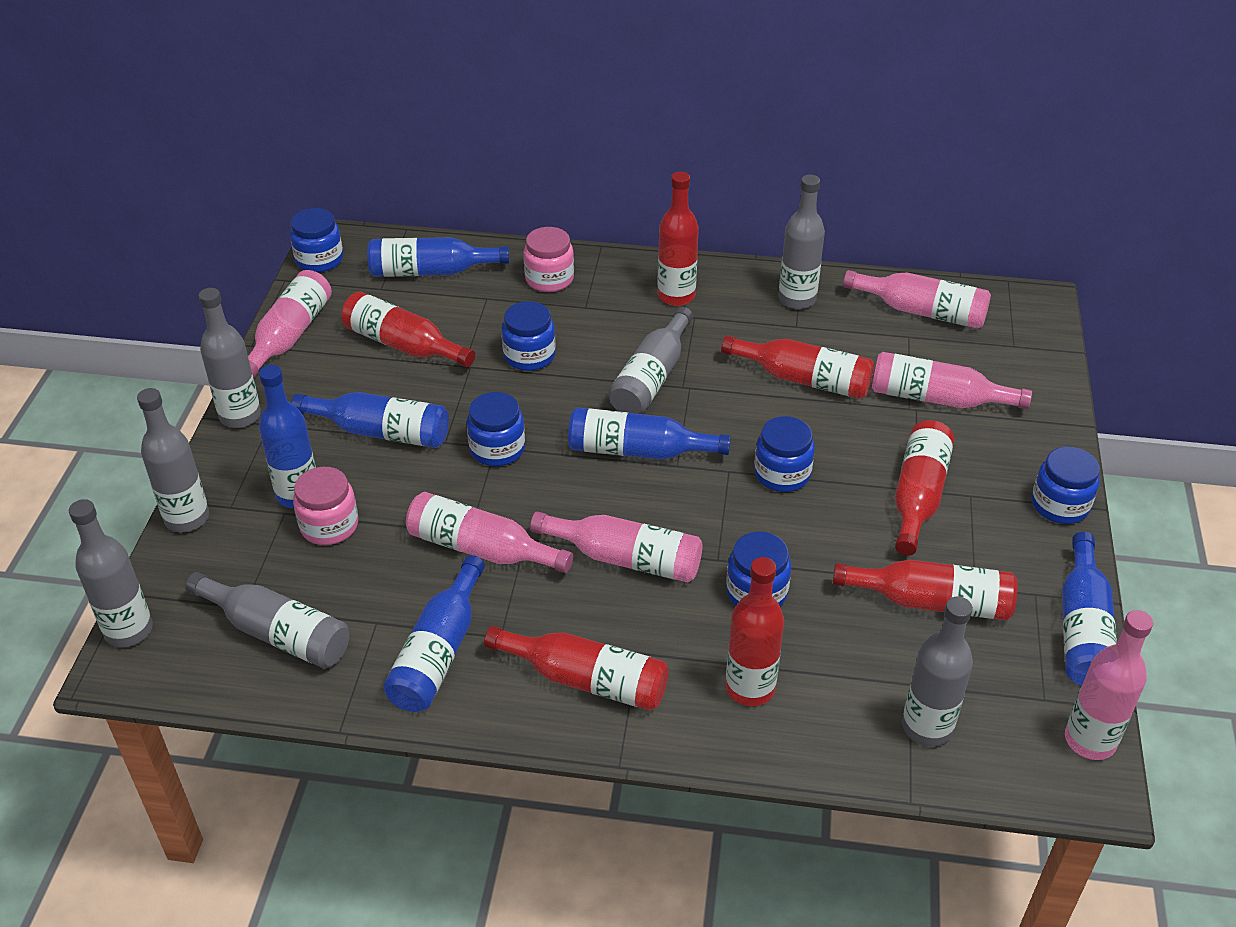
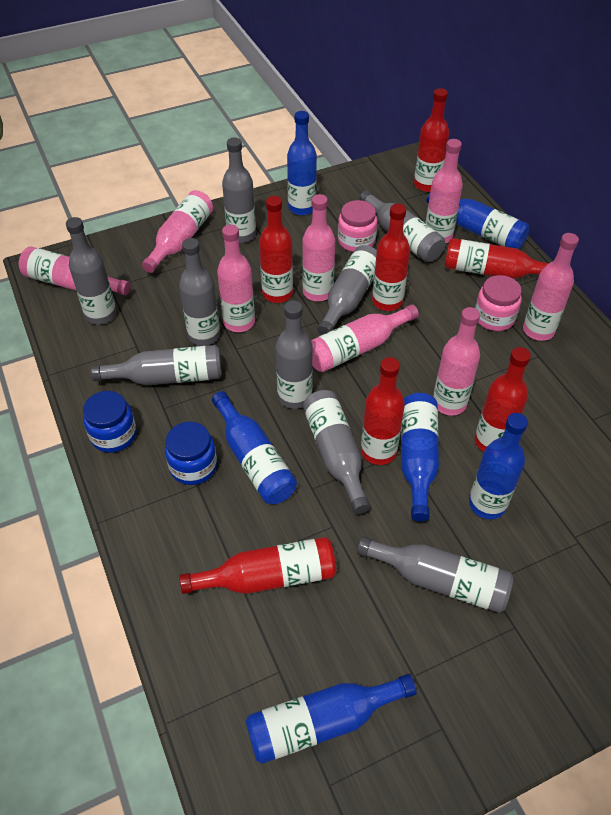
blue jar: 6 -> 2
grey bottle: 7 -> 9
pink bottle: 6 -> 8

